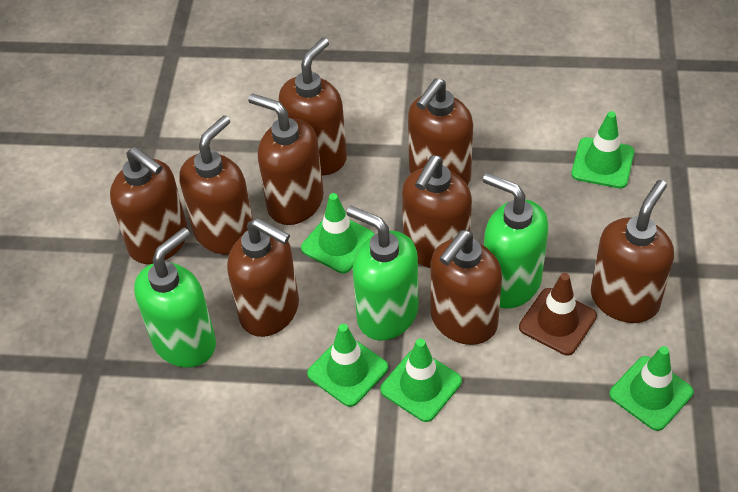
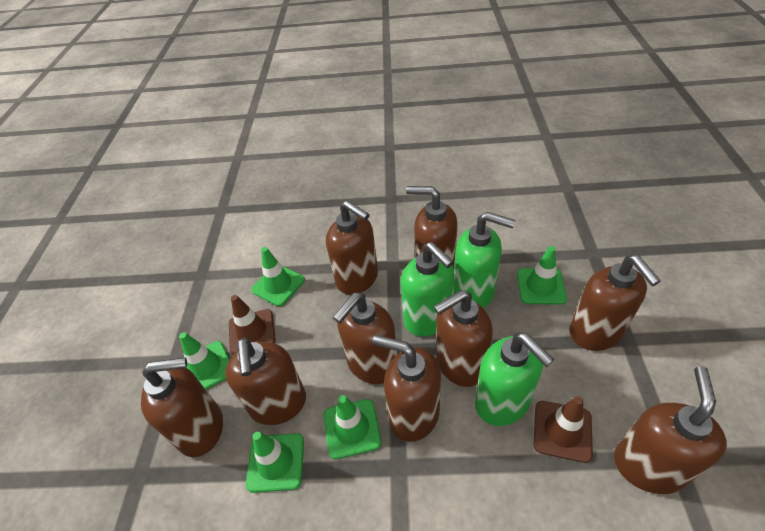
brown traffic cone: 1 -> 2

